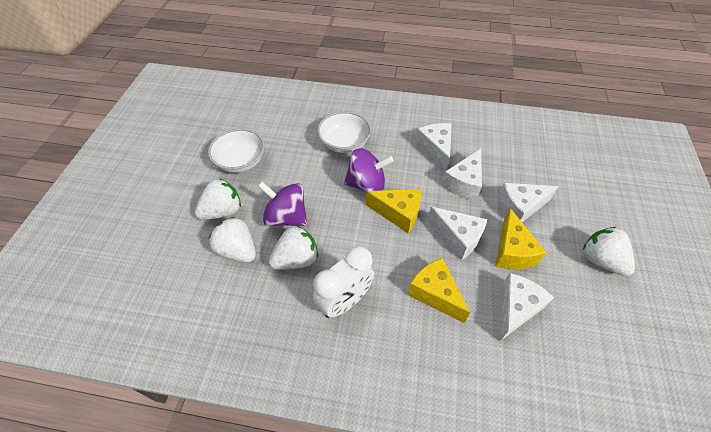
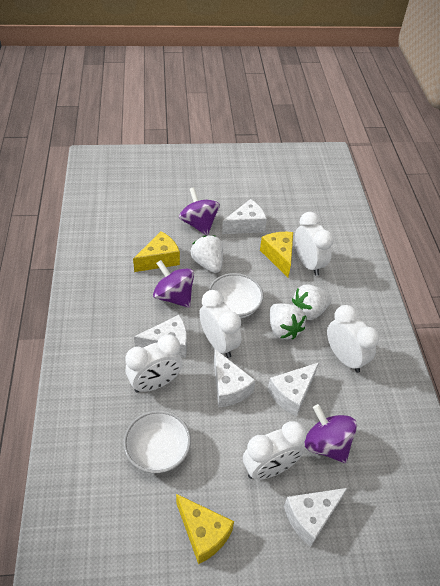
purple spinning top: 2 -> 3
white clock: 1 -> 5
white strawberry: 4 -> 3

